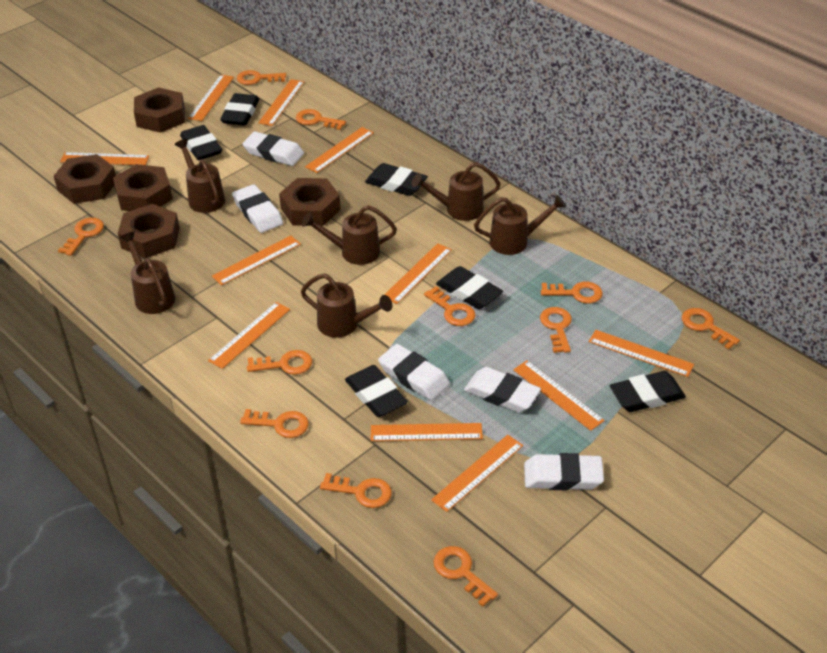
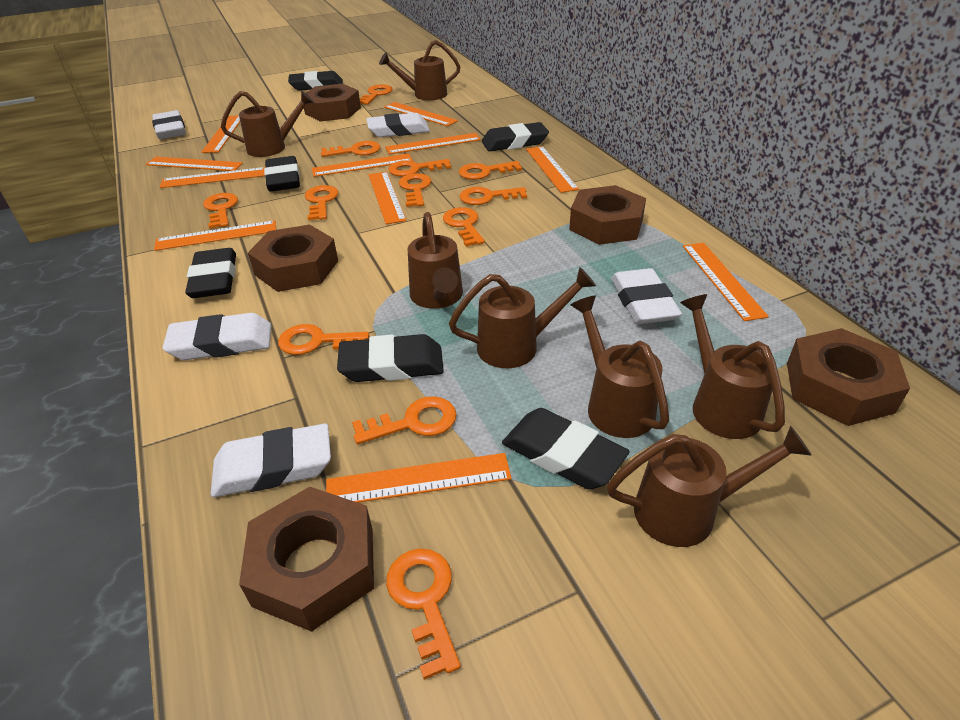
brown watering can: 6 -> 7
orange key: 11 -> 12

